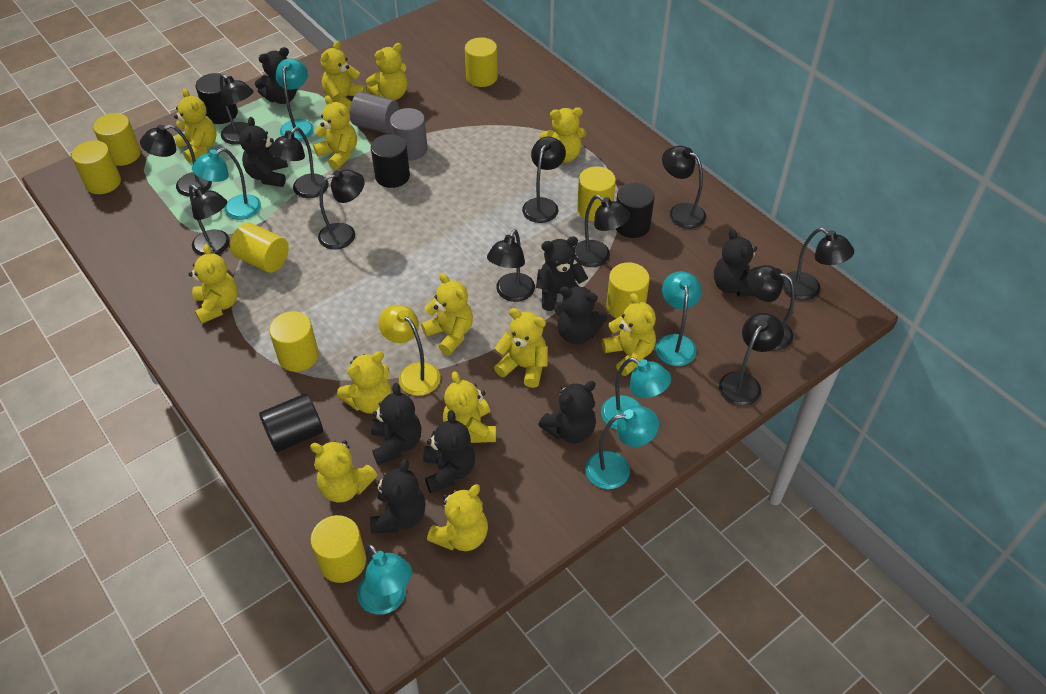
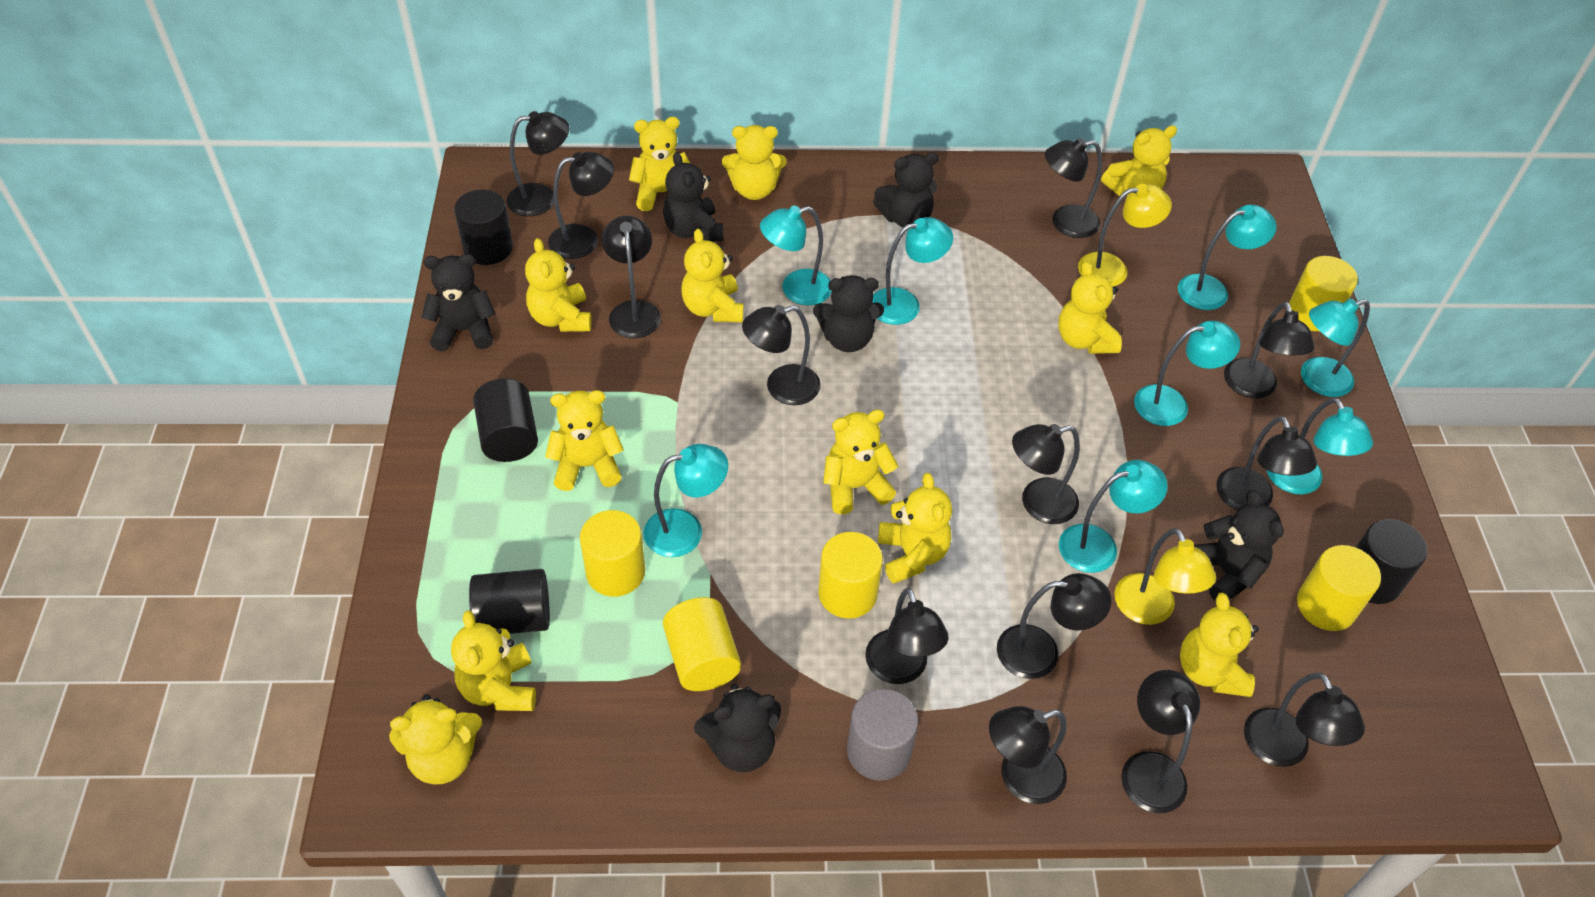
black lamp: 12 -> 13
black teddy bear: 9 -> 6
grey cylinder: 2 -> 1
turquoise lamp: 6 -> 8
yellow cylinder: 8 -> 5
yellow lamp: 1 -> 2
yellow teddy bear: 13 -> 12

